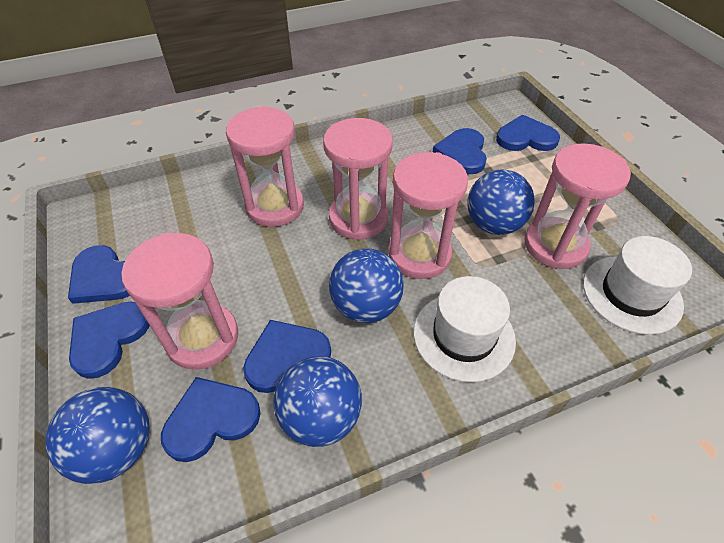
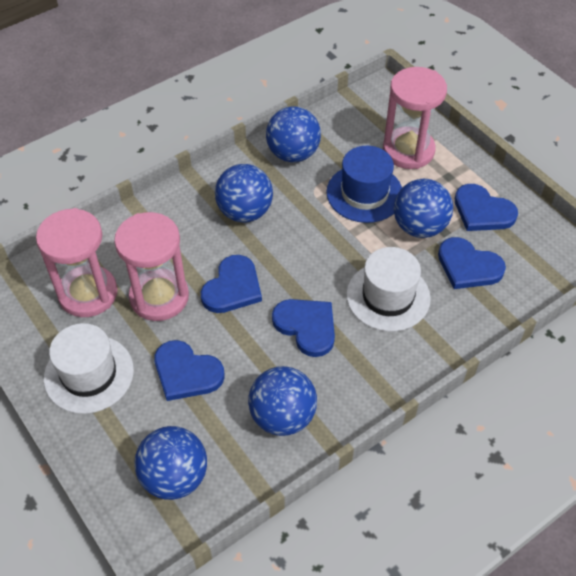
blue ball: 4 -> 5
blue hat: 0 -> 1
blue heart: 6 -> 5
pink hourglass: 5 -> 3

